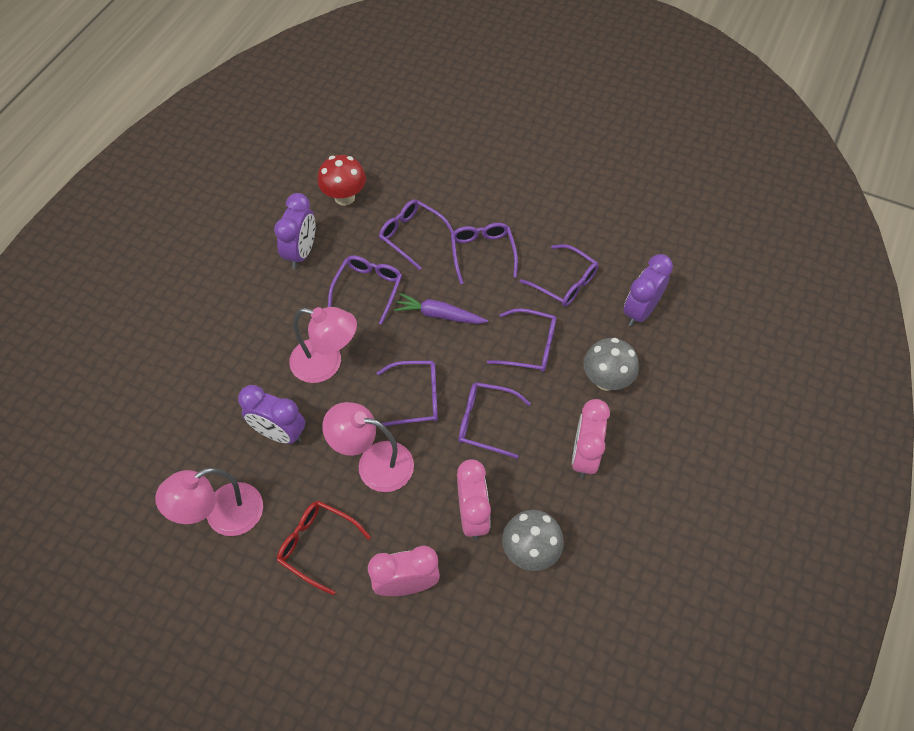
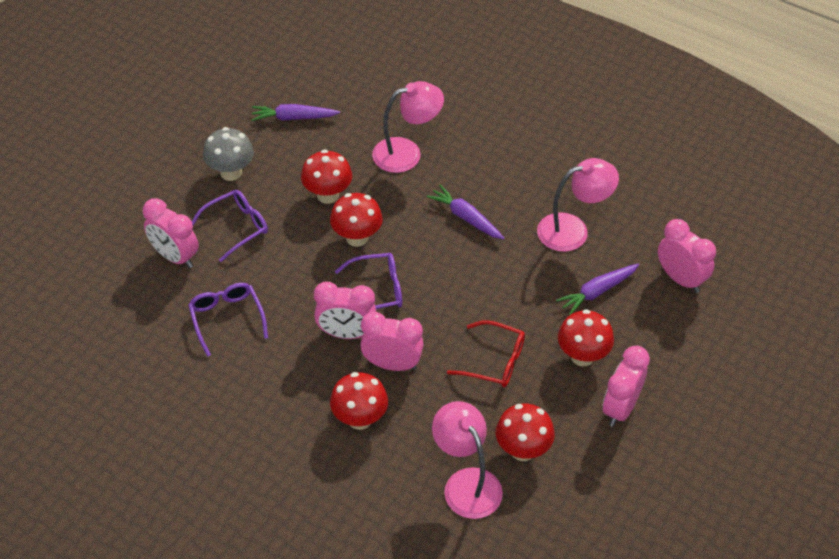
grey mushroom: 2 -> 1
pink clock: 3 -> 5
purple carrot: 1 -> 3
purple clock: 3 -> 0
purple glasses: 7 -> 3
red mushroom: 1 -> 5

